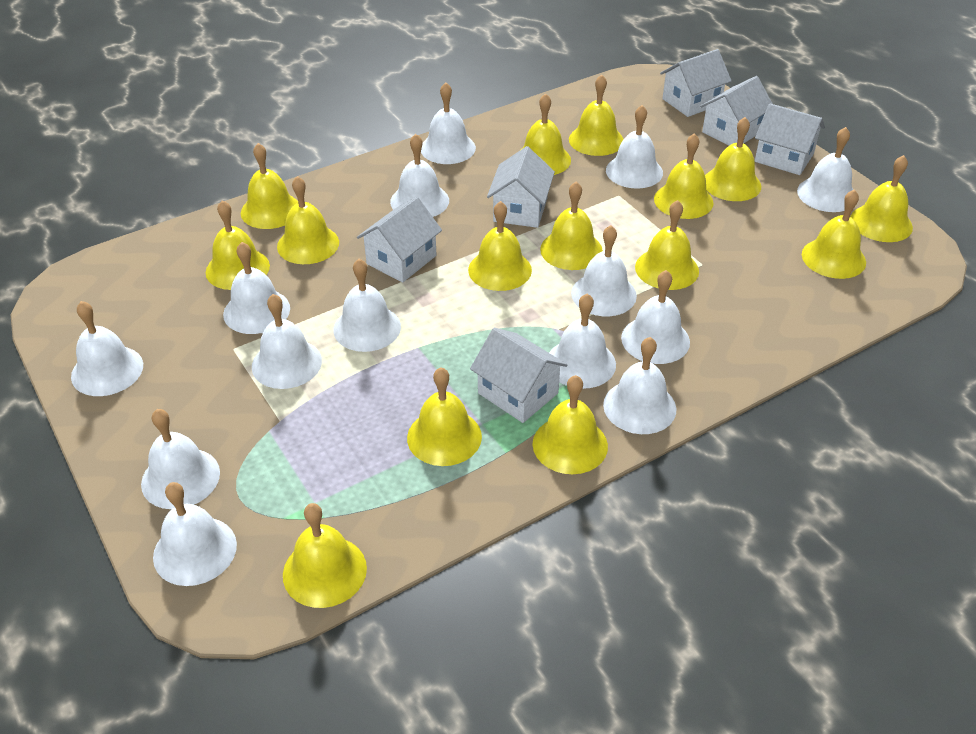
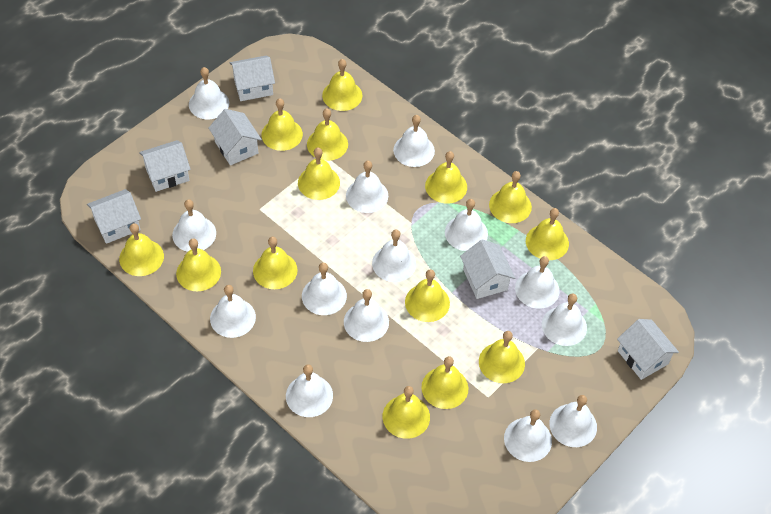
yellow bell: 15 -> 14

